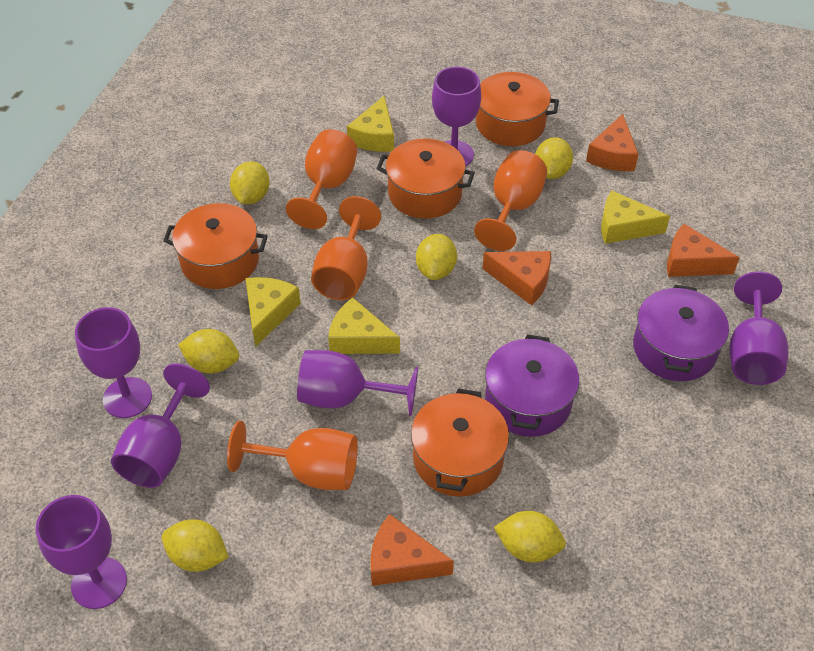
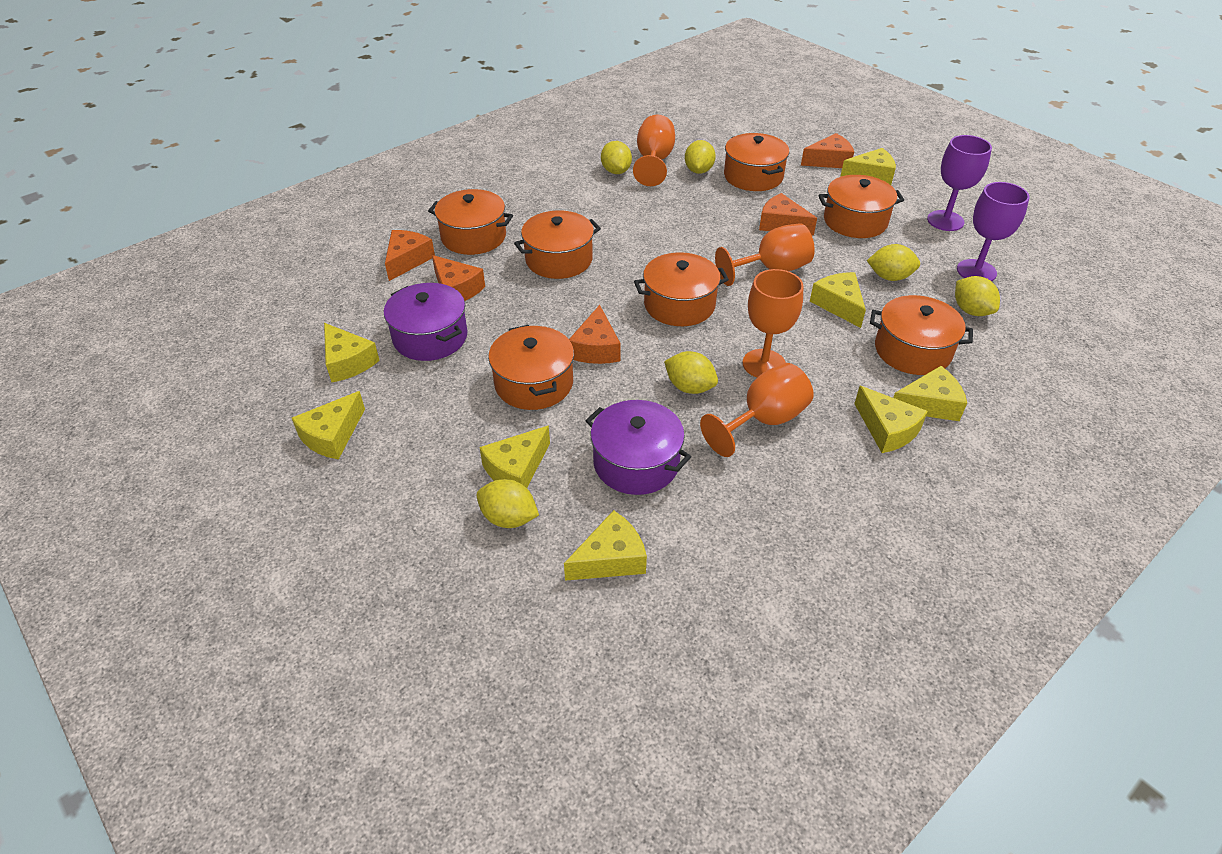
orange cheese: 4 -> 5
orange pot: 4 -> 7
purple goblet: 6 -> 2
yellow cheese: 4 -> 8

